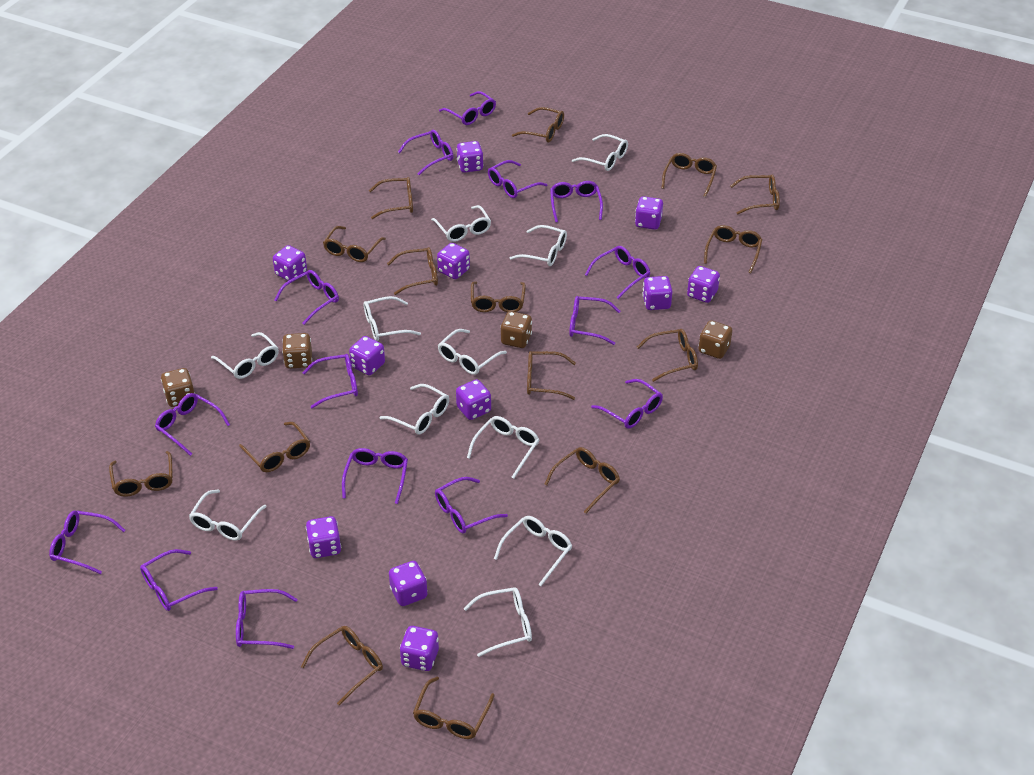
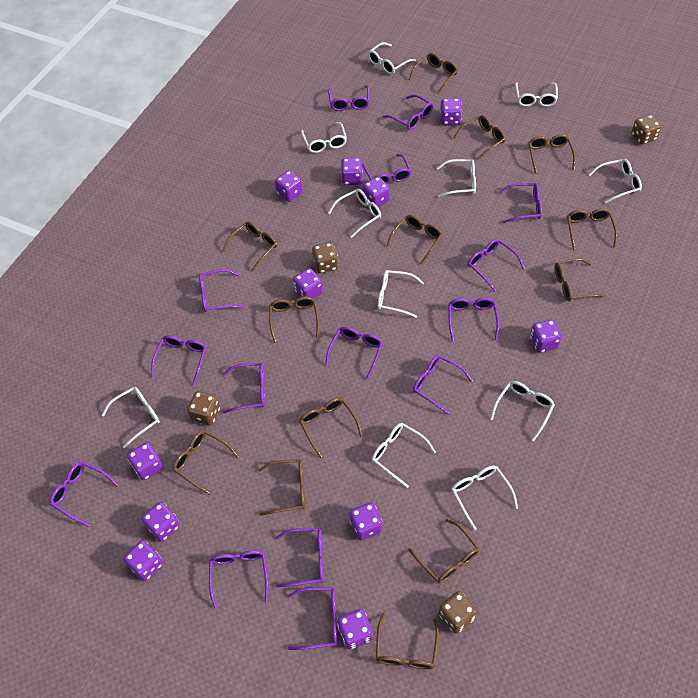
brown glasses: 15 -> 13

